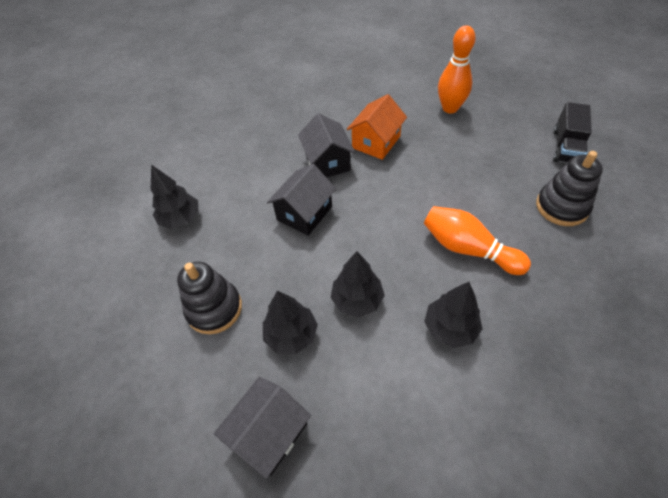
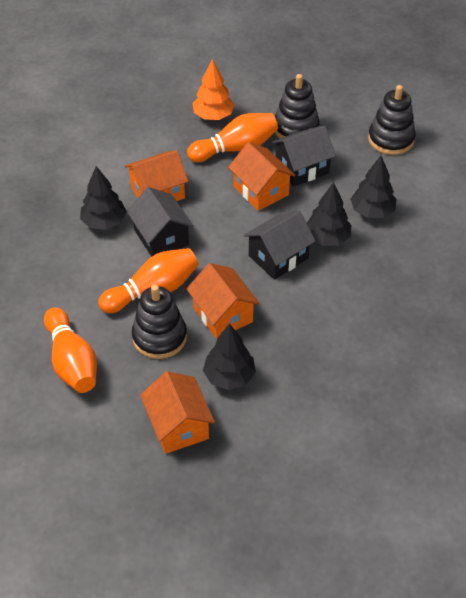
black stacking toy: 2 -> 3
black truck: 1 -> 0
orange bowling pin: 2 -> 3
orange house: 1 -> 4
orange tree: 0 -> 1

